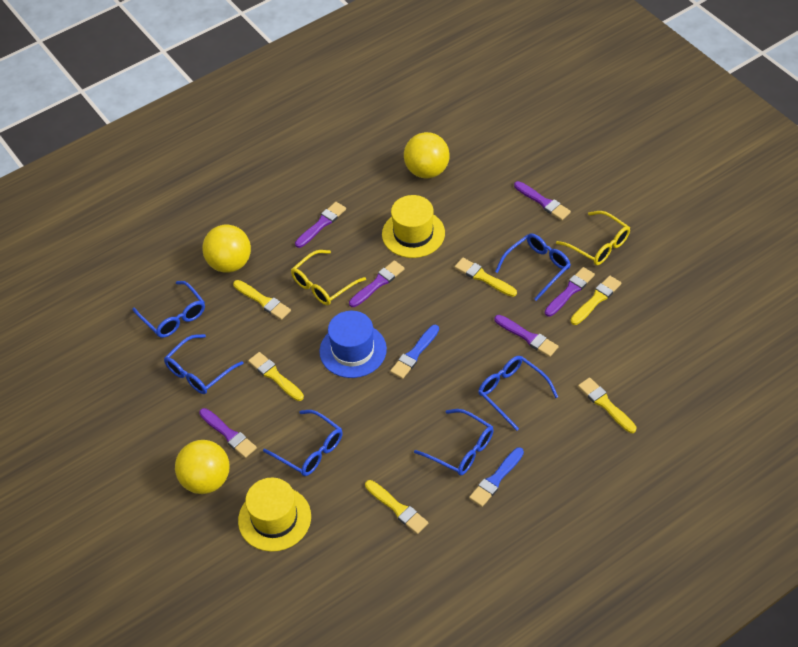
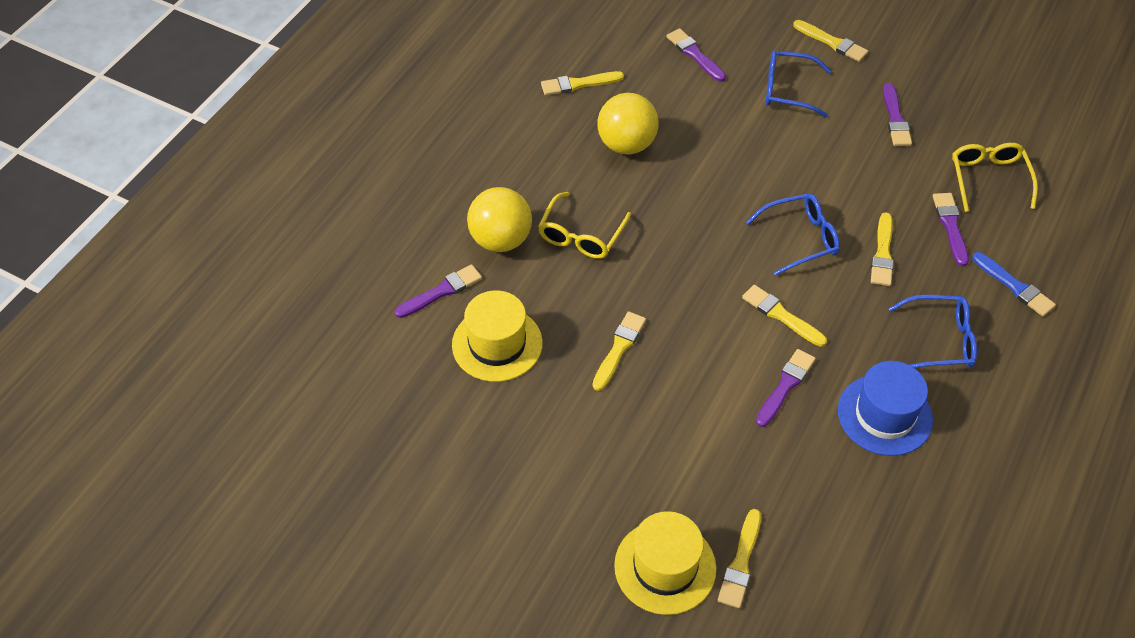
blue brush: 2 -> 1
blue glasses: 6 -> 3
purple brush: 6 -> 5
yellow ball: 3 -> 2

